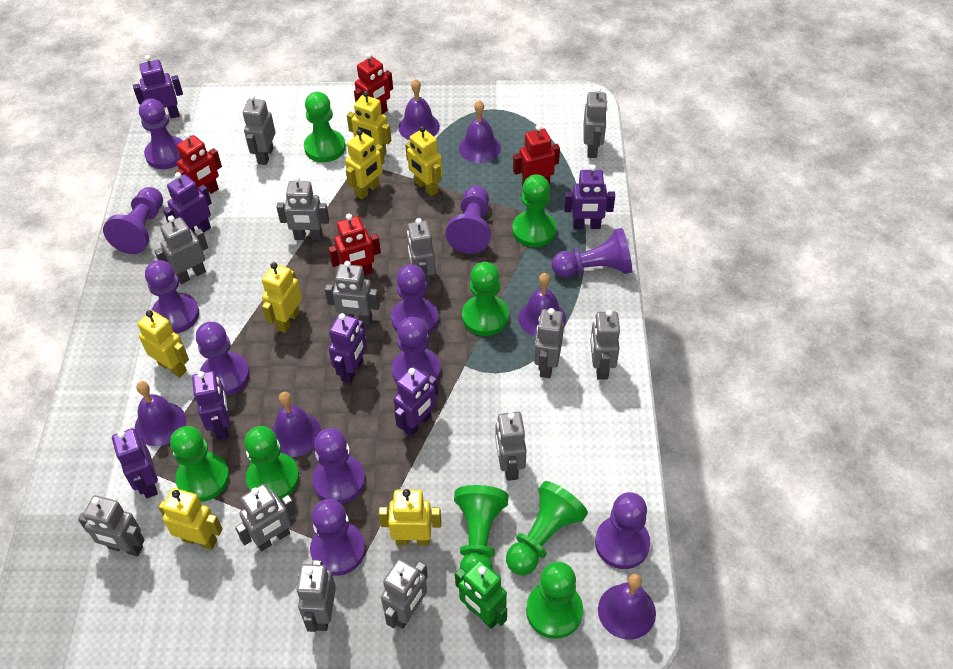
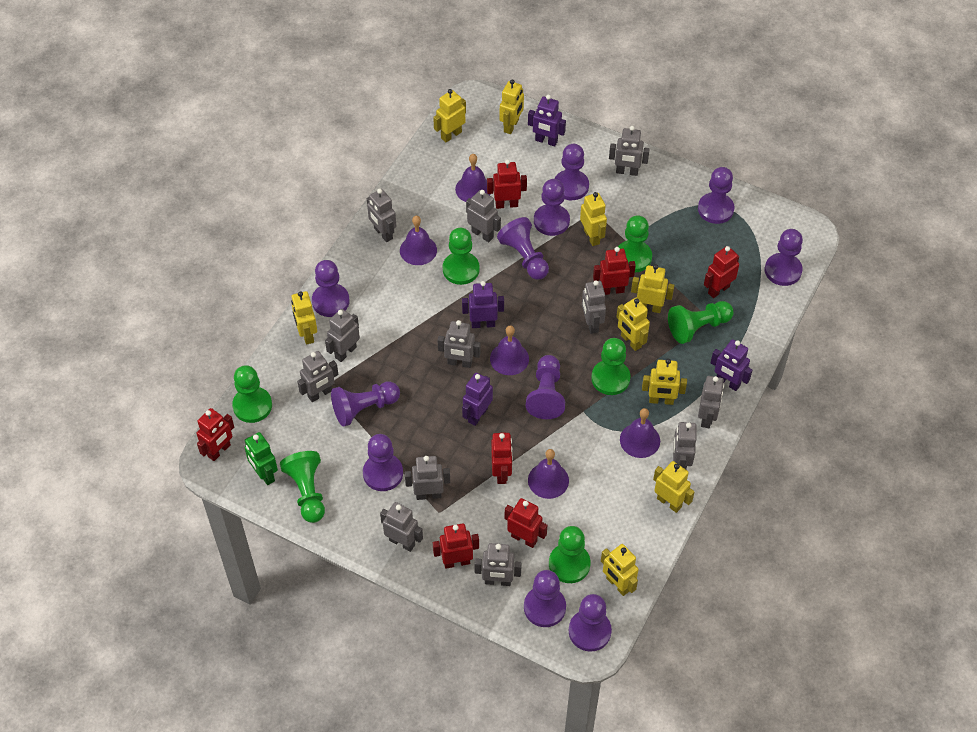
green pawn: 8 -> 7
grey robot: 13 -> 12
purple bell: 6 -> 5
purple robot: 7 -> 4
red robot: 4 -> 7
yellow robot: 7 -> 9

